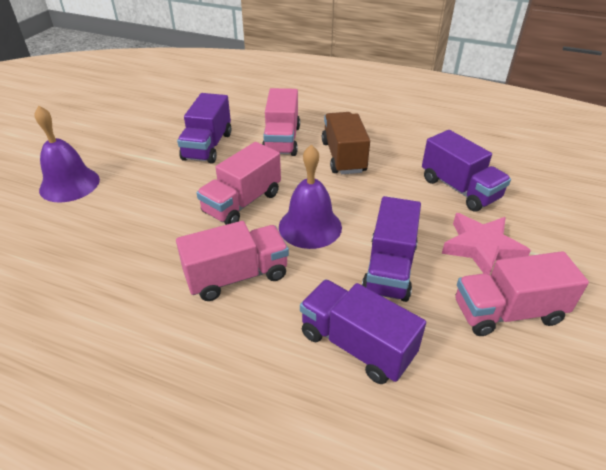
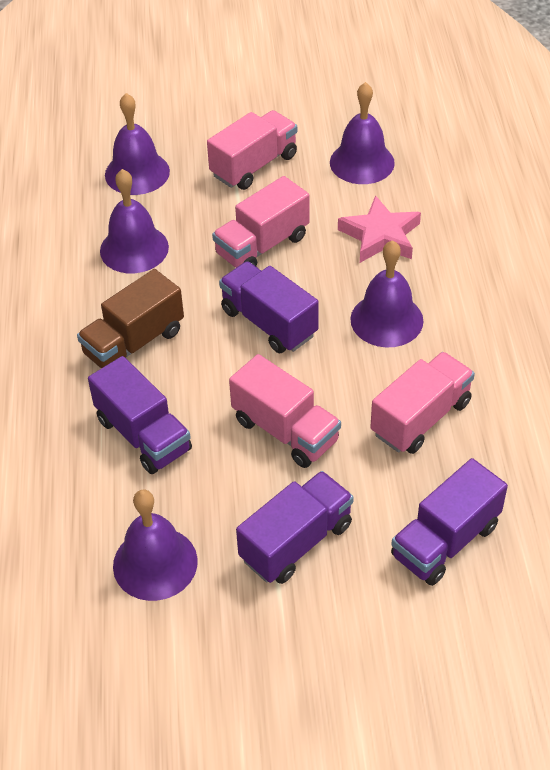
purple bell: 2 -> 5

